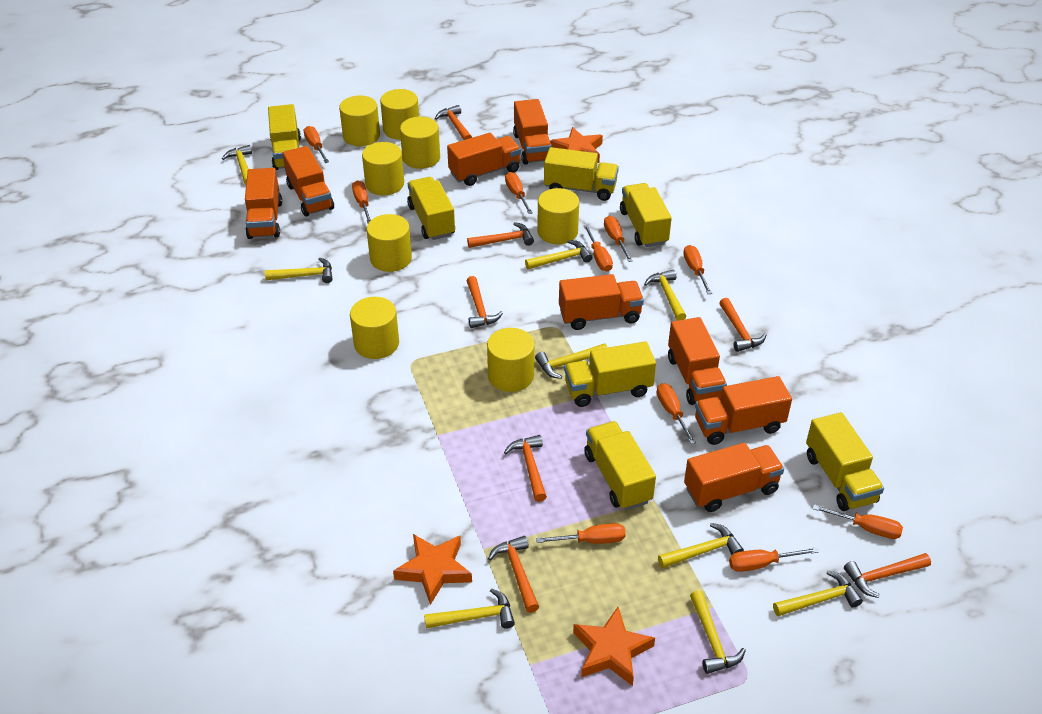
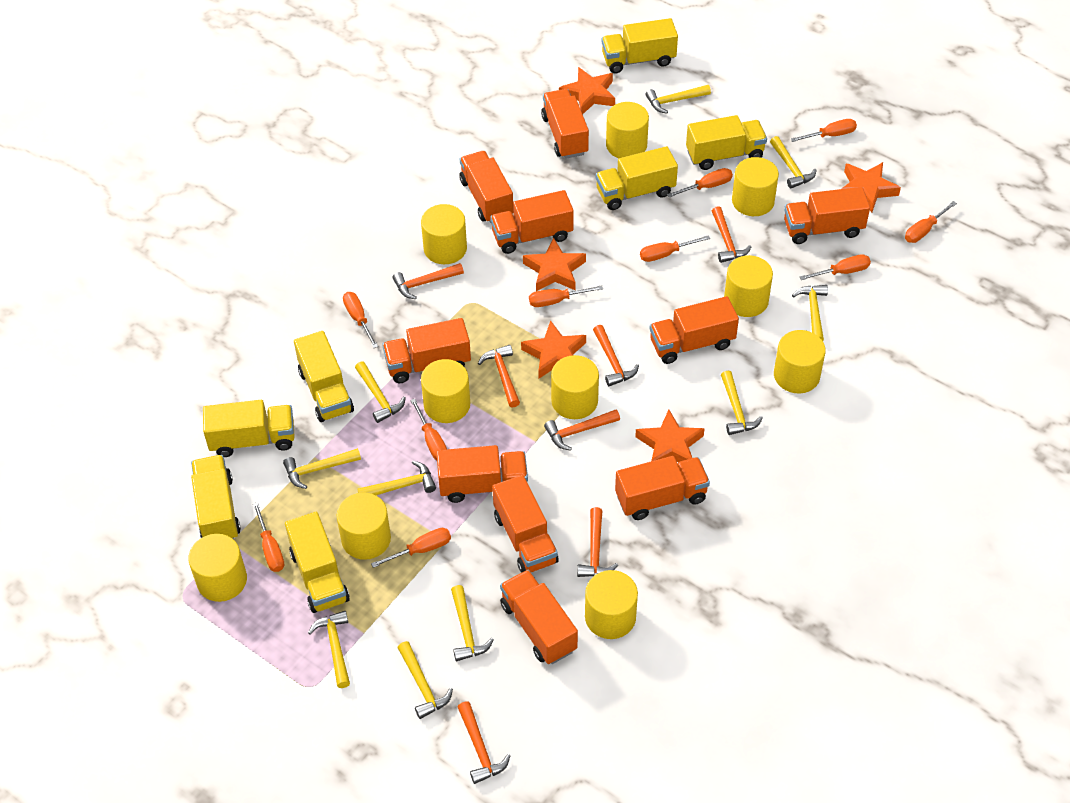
orange star: 3 -> 5
orange truck: 8 -> 10
yellow cylinder: 8 -> 10
yellow hammer: 9 -> 10

